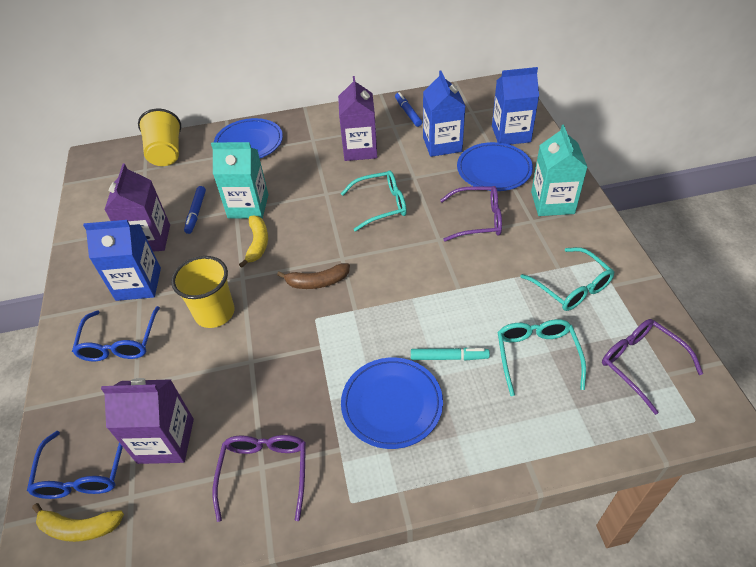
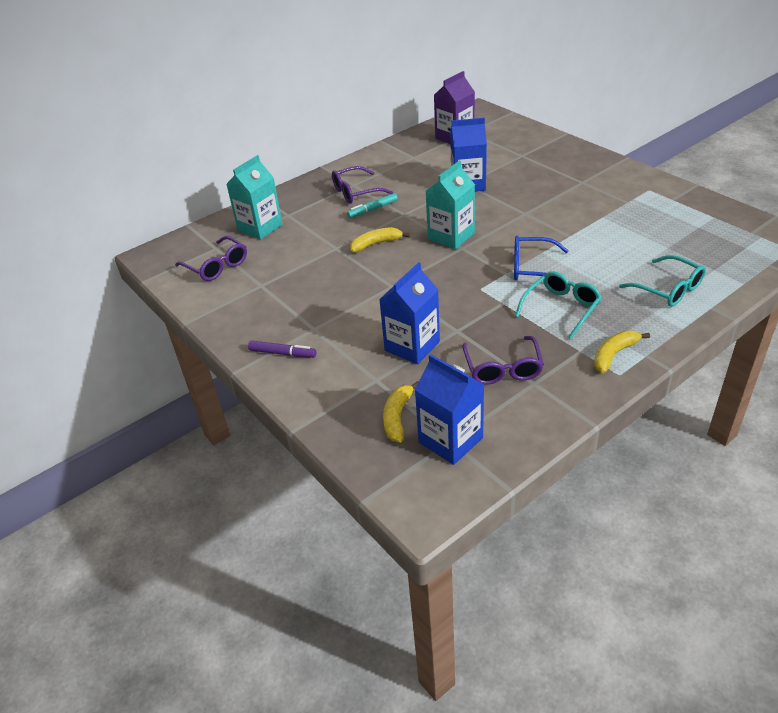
blue glasses: 2 -> 1
blue marker: 2 -> 0
blue plate: 3 -> 0
brown banana: 1 -> 0
purple carton: 3 -> 1
purple marker: 0 -> 1
turquoise glasses: 3 -> 2
yellow banana: 2 -> 3
yellow cup: 2 -> 0

